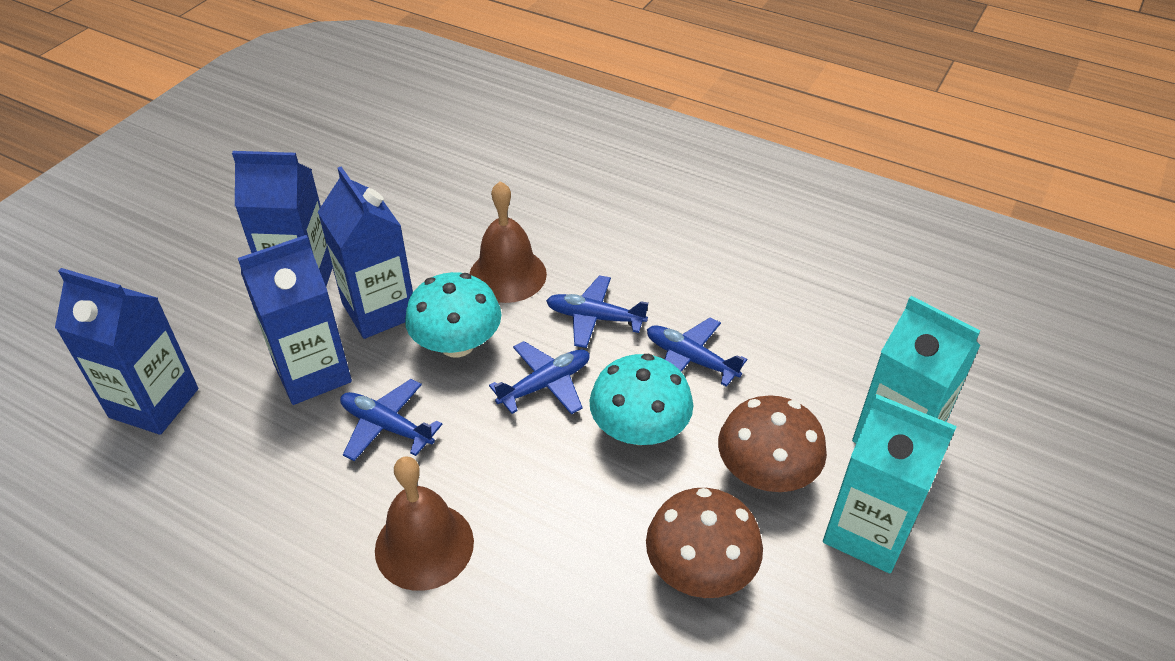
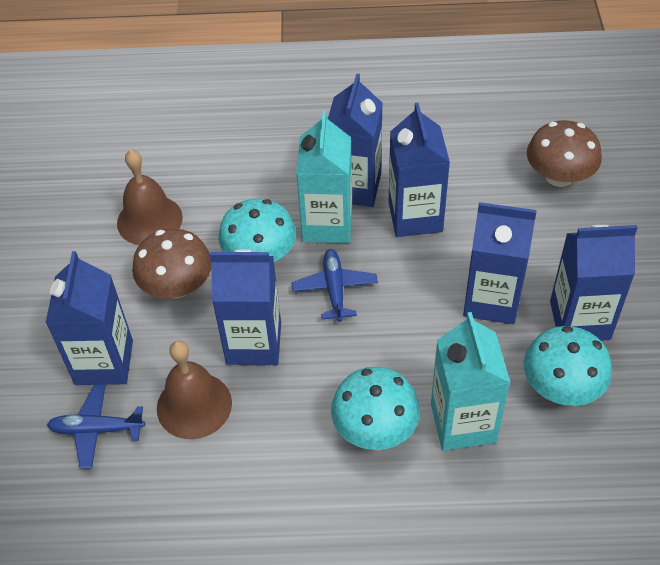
blue carton: 4 -> 6
blue plane: 4 -> 2
turquoise mushroom: 2 -> 3

